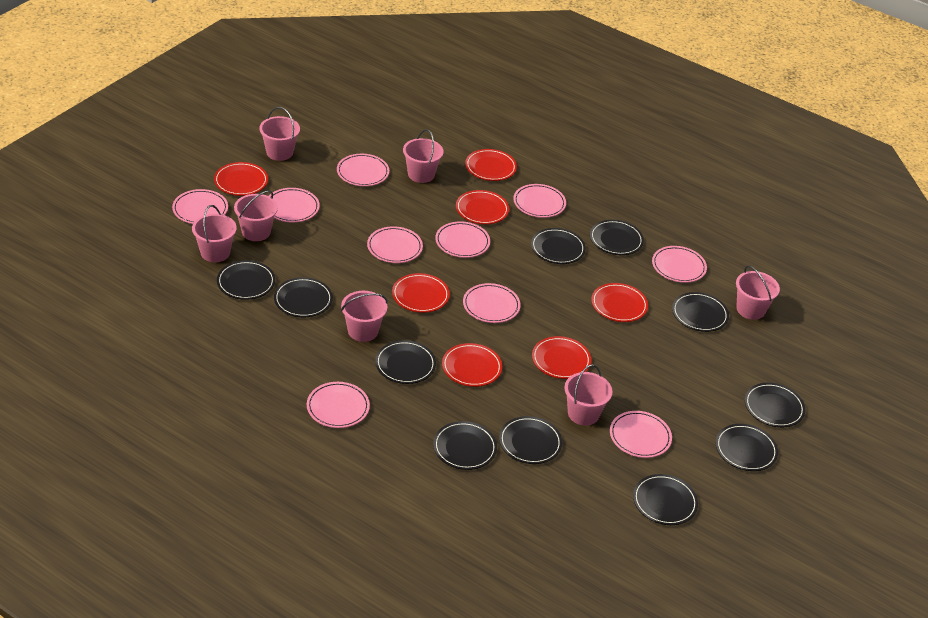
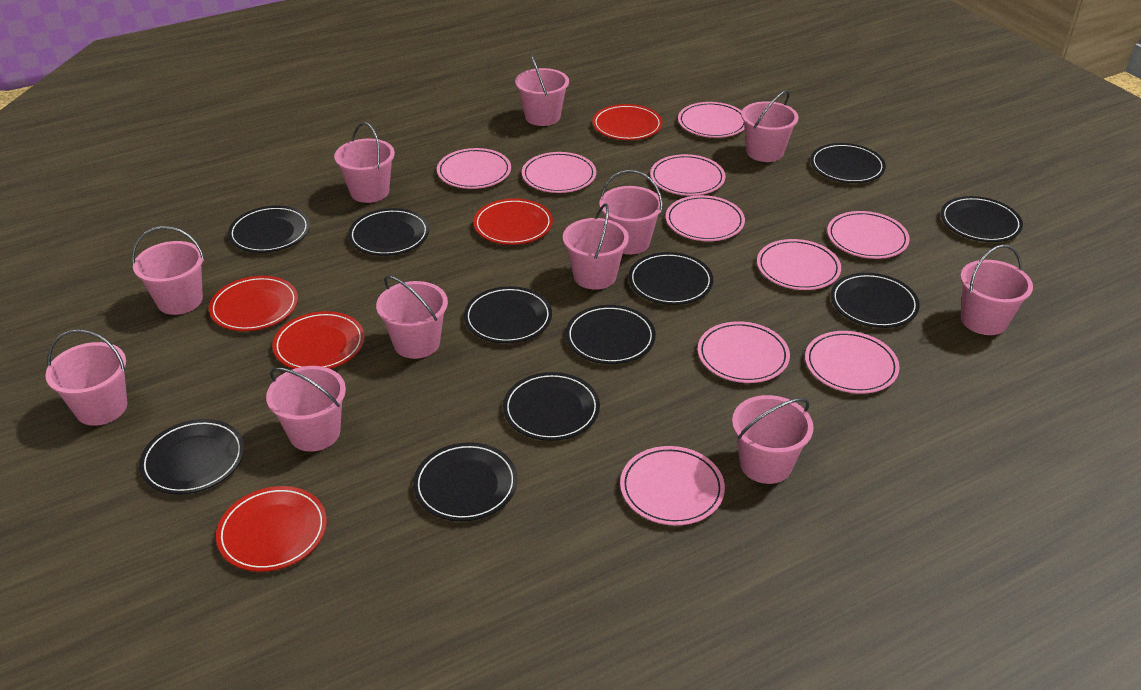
pink bucket: 7 -> 11
red plate: 7 -> 5

